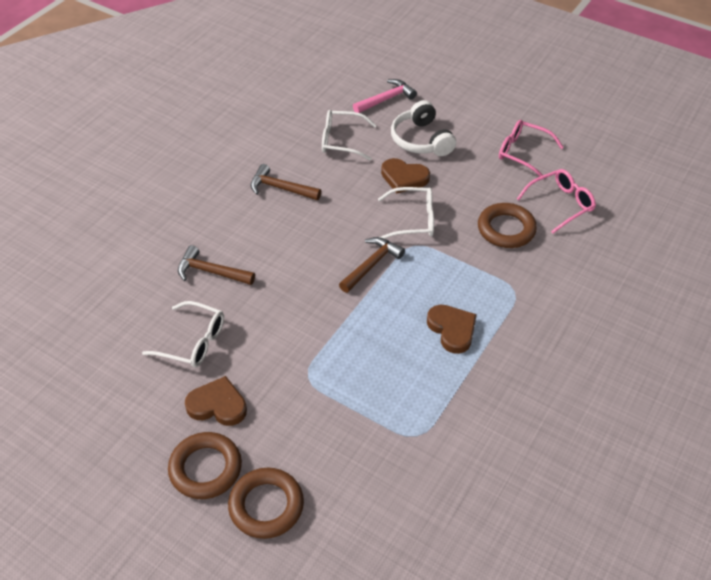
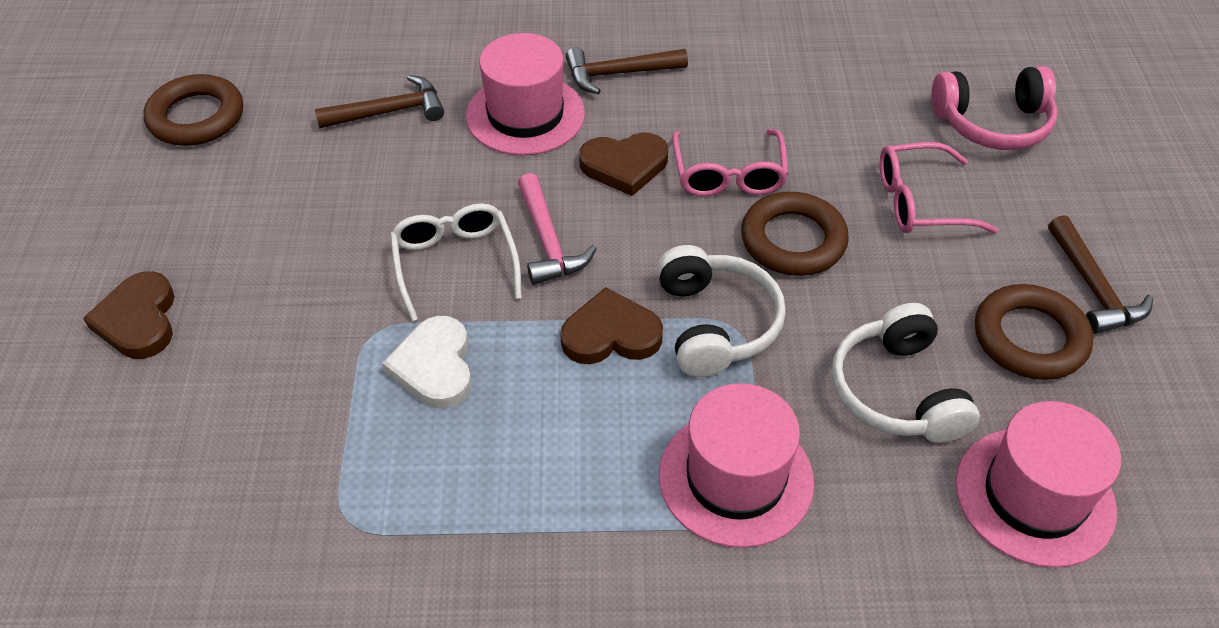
pink hat: 0 -> 3
pink headphones: 0 -> 1
white glasses: 3 -> 1
white headphones: 1 -> 2
white heart: 0 -> 1

